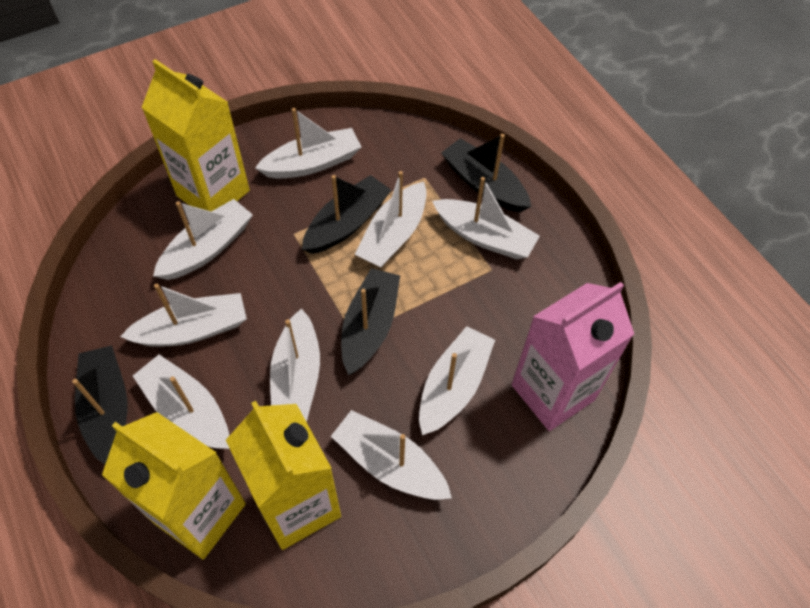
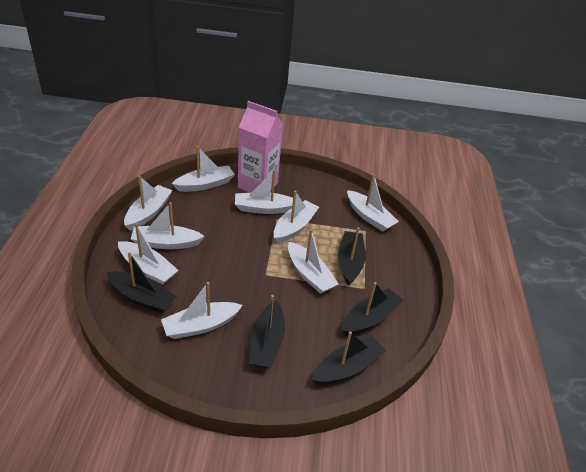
black boat: 4 -> 5
yellow carton: 3 -> 0

